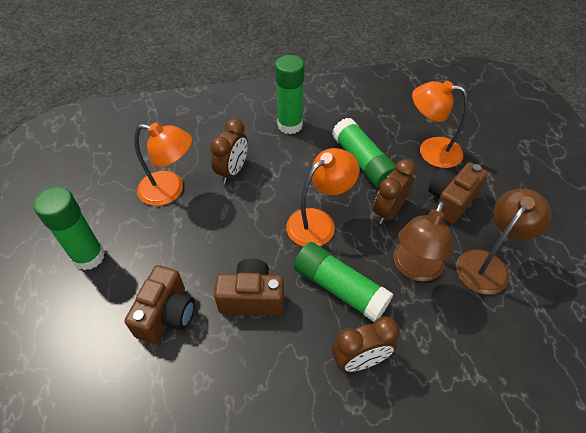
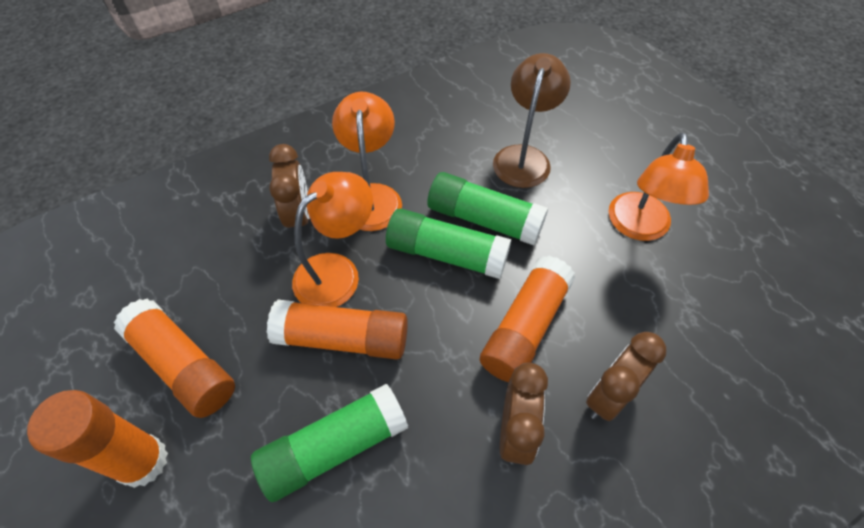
brown camera: 3 -> 0
brown lamp: 2 -> 1
green glue stick: 4 -> 3
orange glue stick: 0 -> 4

